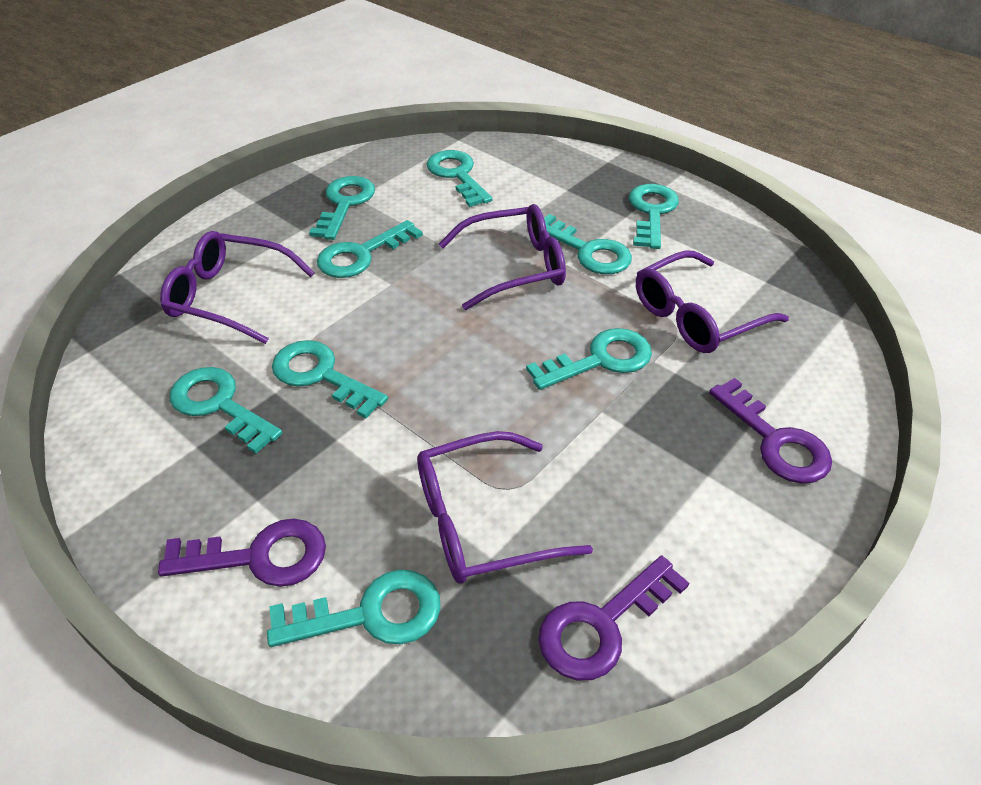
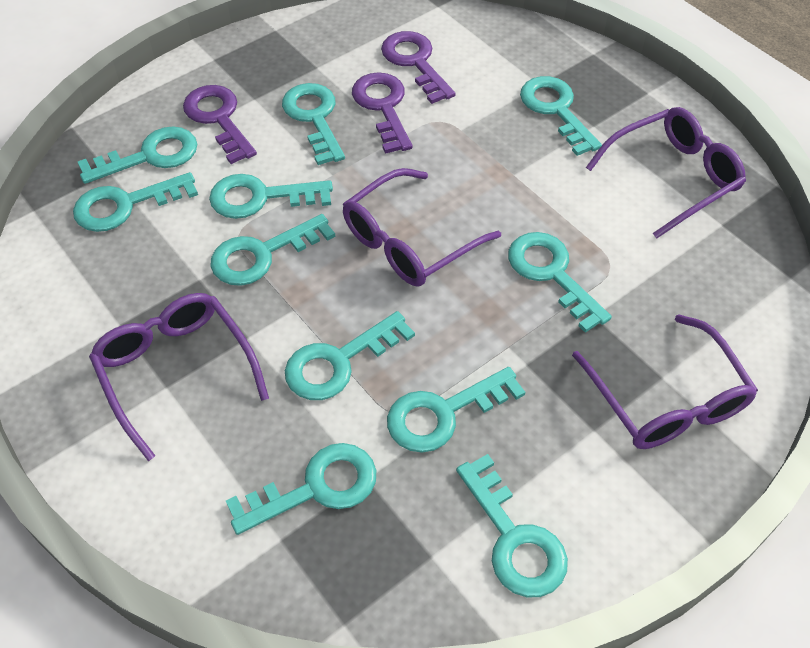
turquoise key: 9 -> 11

